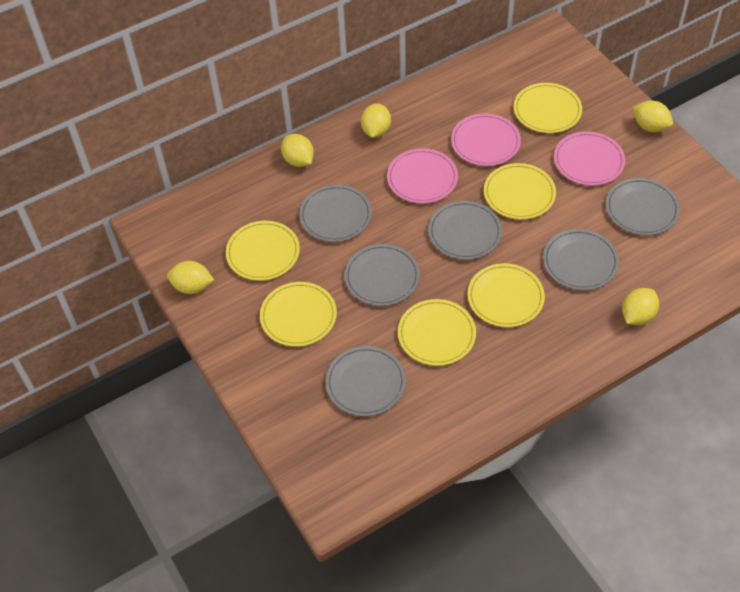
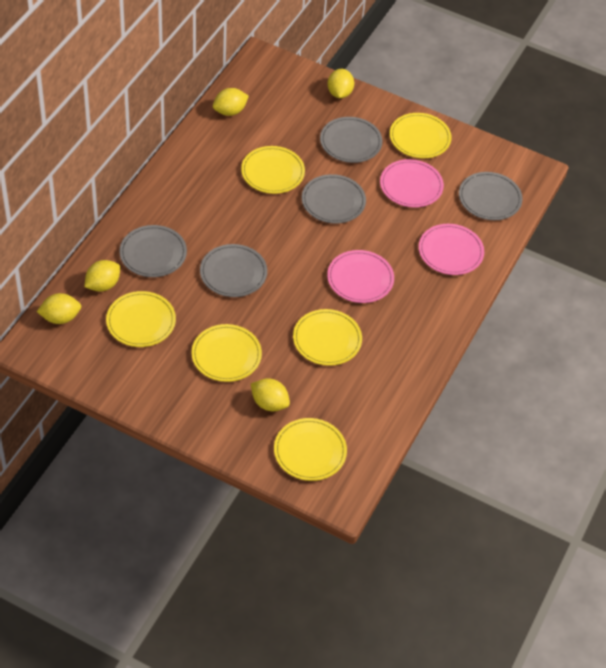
grey plate: 6 -> 5

